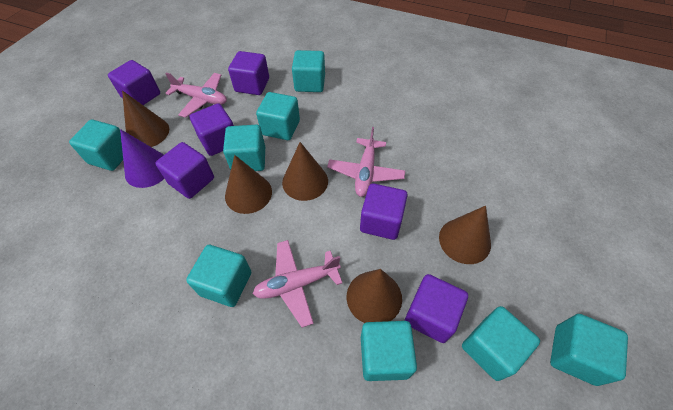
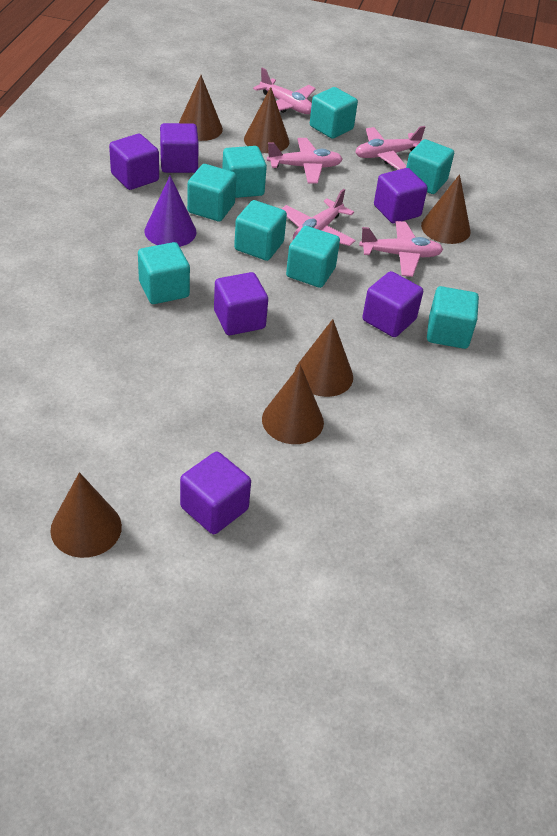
brown cone: 5 -> 6
pink plane: 3 -> 5

